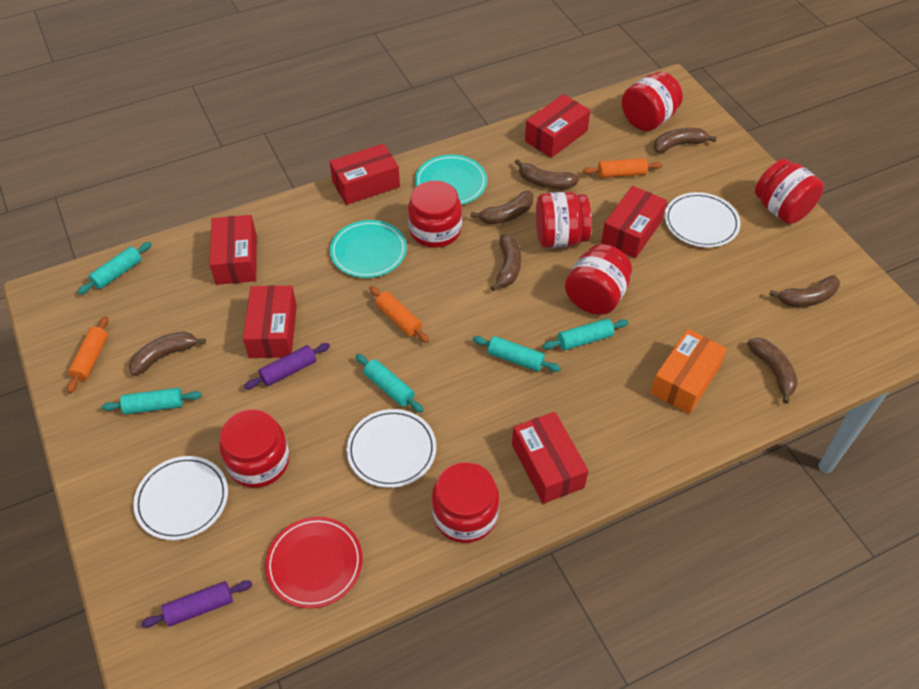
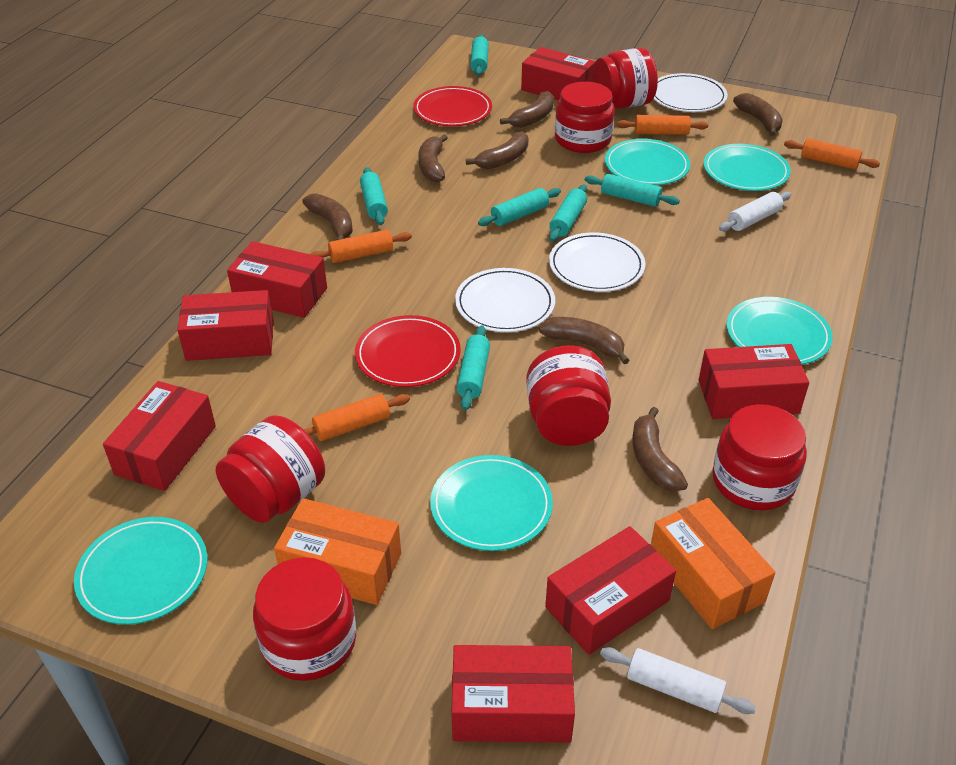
orange box: 1 -> 2
orange rolling pin: 3 -> 4
purple rolling pin: 2 -> 0
red box: 6 -> 7
red jar: 7 -> 6
red plate: 1 -> 2
turquoise plate: 2 -> 5
turquoise rolling pin: 5 -> 6
white rolling pin: 0 -> 2

